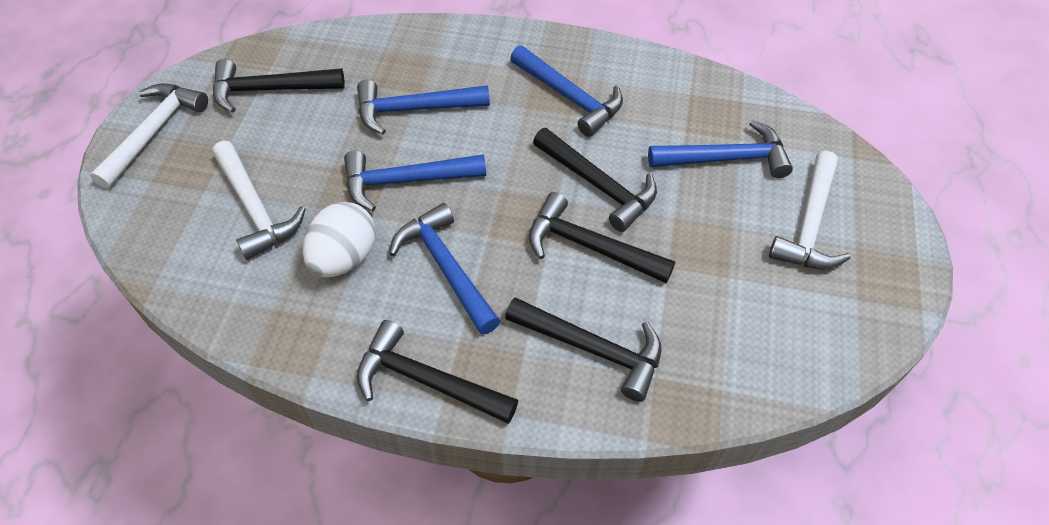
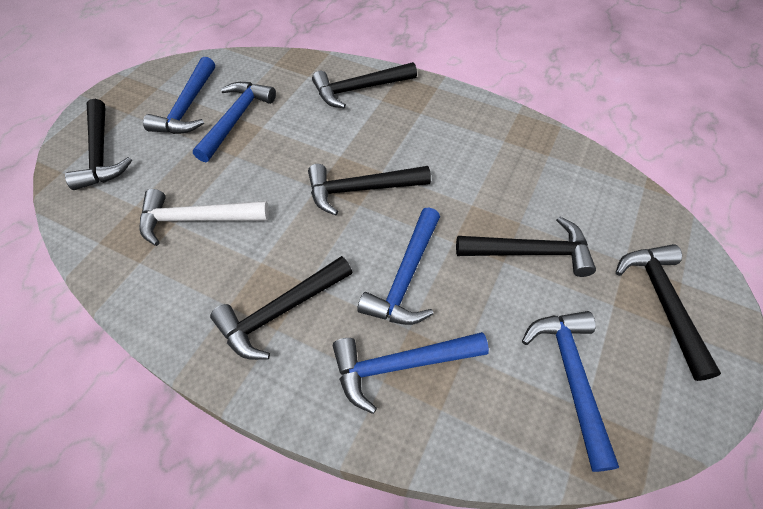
black hammer: 5 -> 6
white egg: 1 -> 0
white hammer: 3 -> 1

